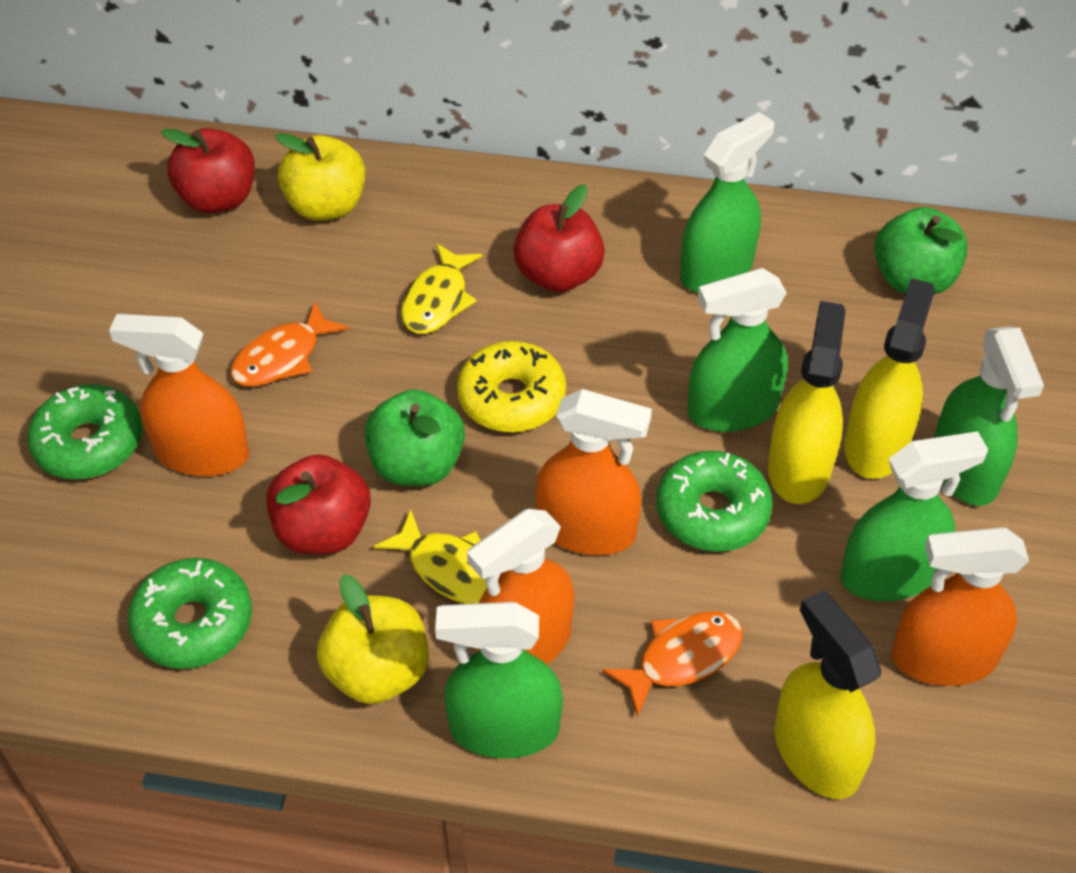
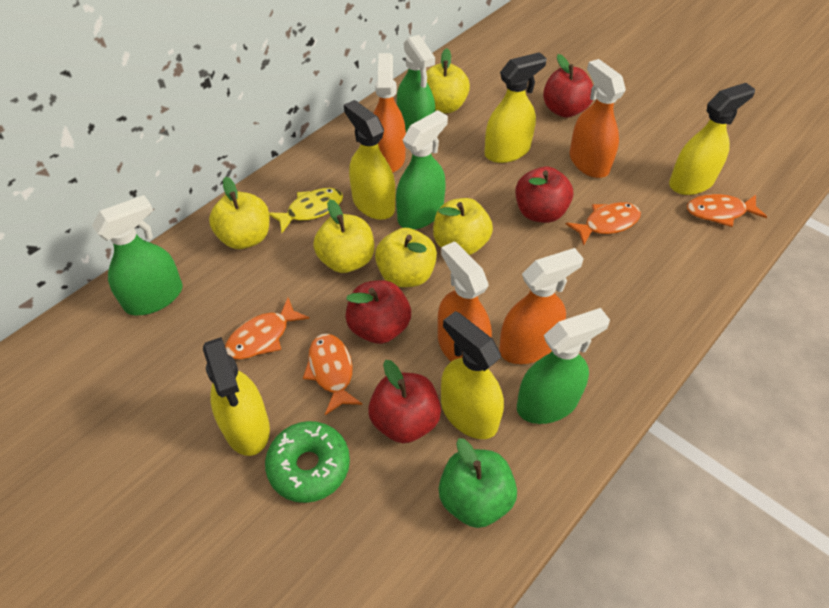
green apple: 2 -> 1
green donut: 3 -> 1
green spray bottle: 5 -> 4
orange fish: 2 -> 4
red apple: 3 -> 4
yellow apple: 2 -> 5
yellow donut: 1 -> 0
yellow fish: 2 -> 1
yellow spray bottle: 3 -> 5

